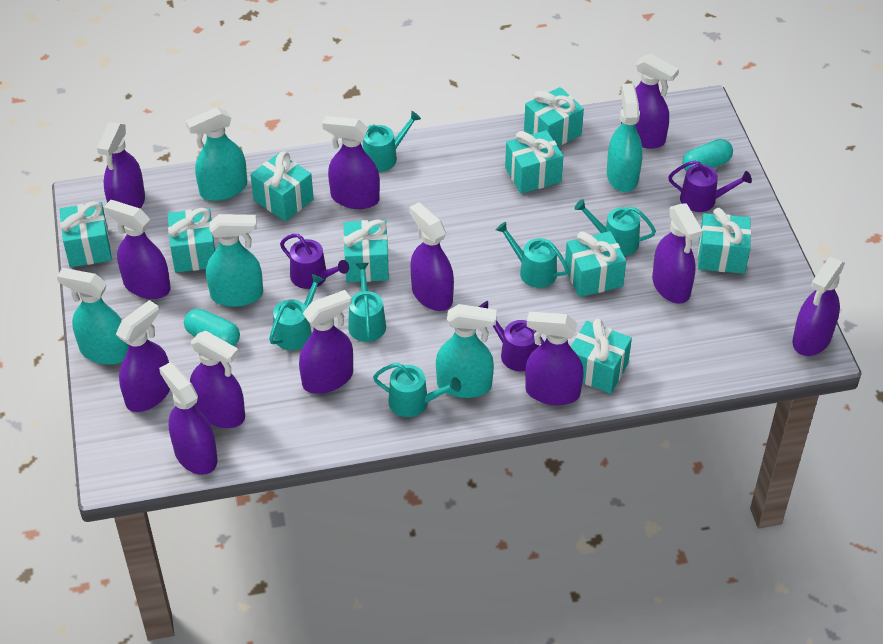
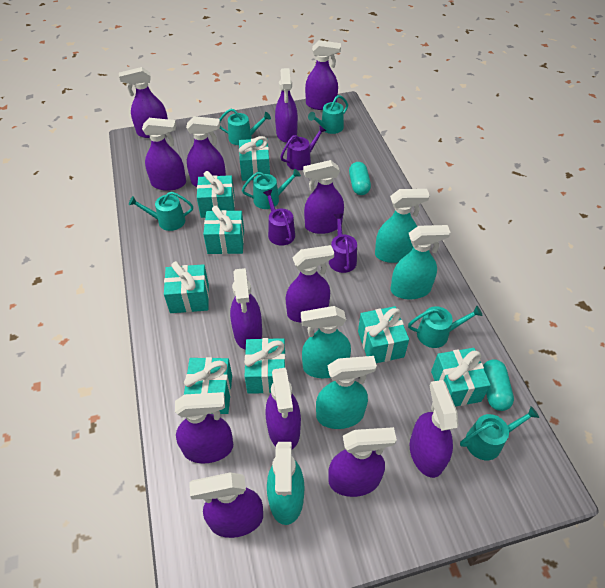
purple spray bottle: 12 -> 13
turquoise gift: 9 -> 8

